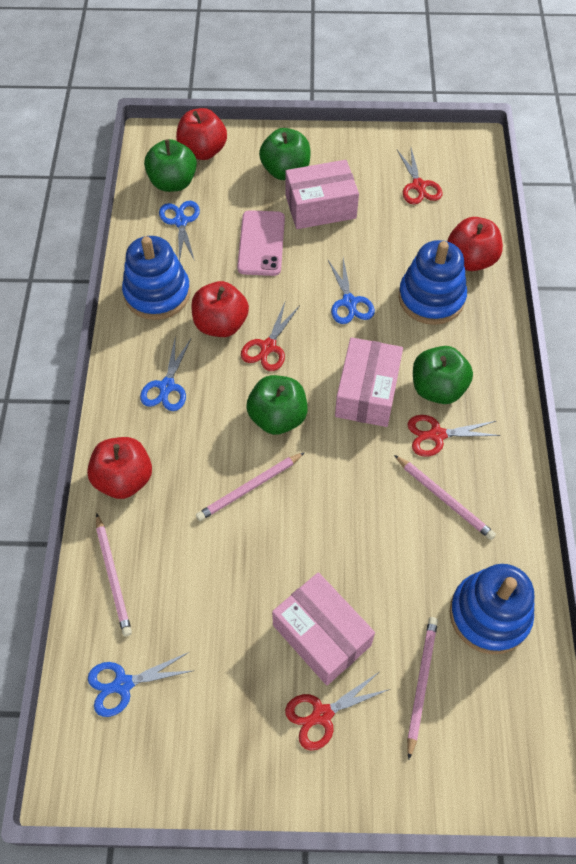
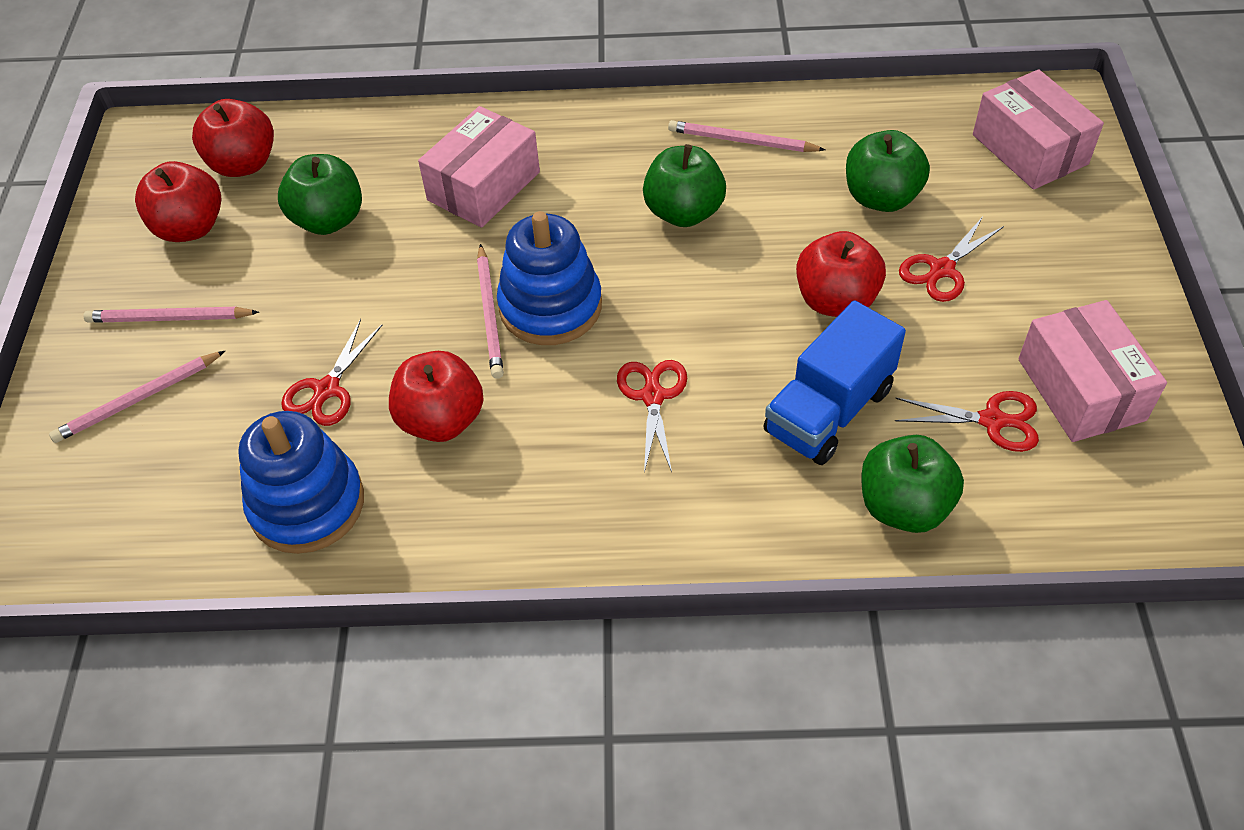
blue scissors: 4 -> 0
blue stacking toy: 3 -> 2
blue truck: 0 -> 1
pink phone: 1 -> 0

